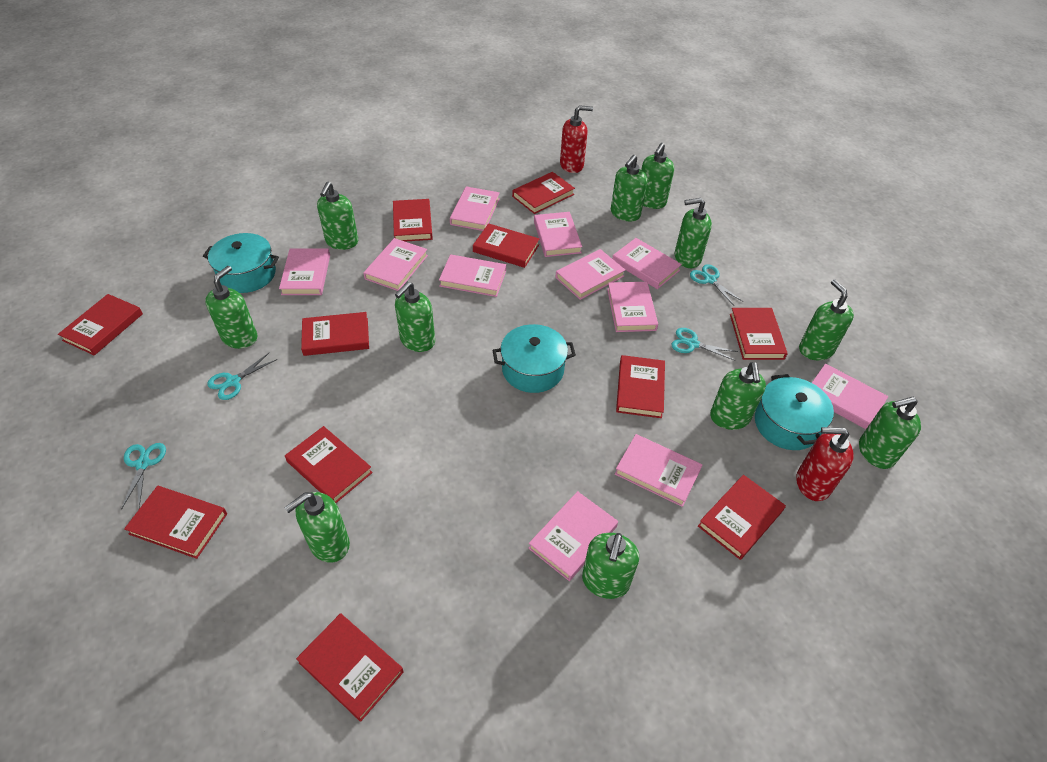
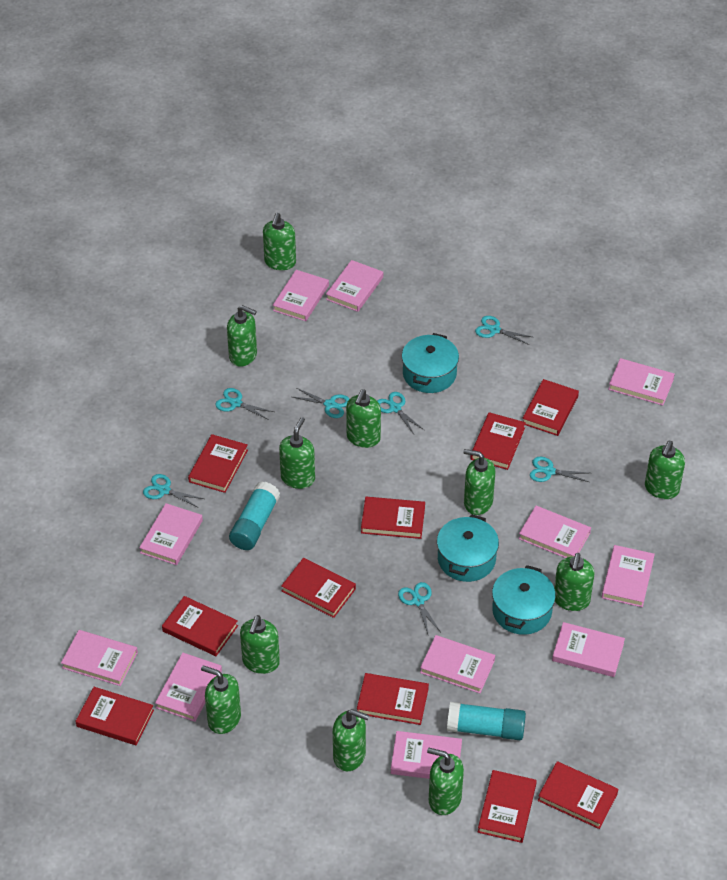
red book: 11 -> 10
red soap dispenser: 2 -> 0
turquoise glue stick: 0 -> 2
turquoise scissors: 4 -> 7

